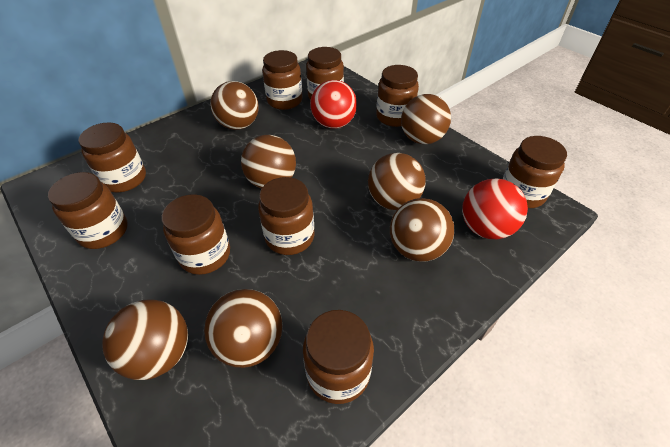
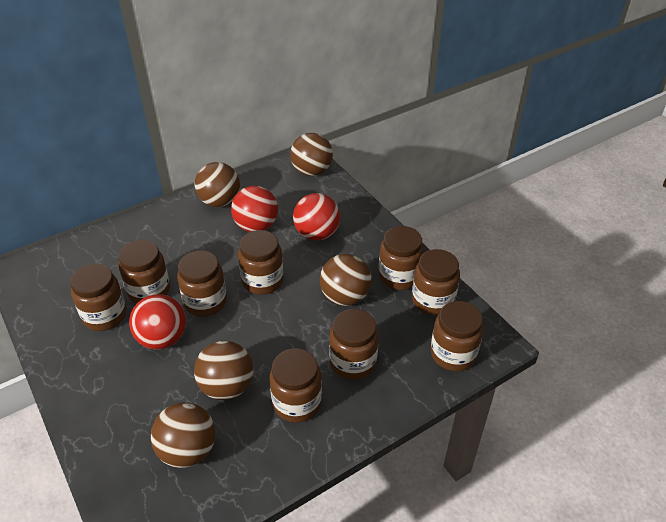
brown ball: 7 -> 5
red ball: 2 -> 3

